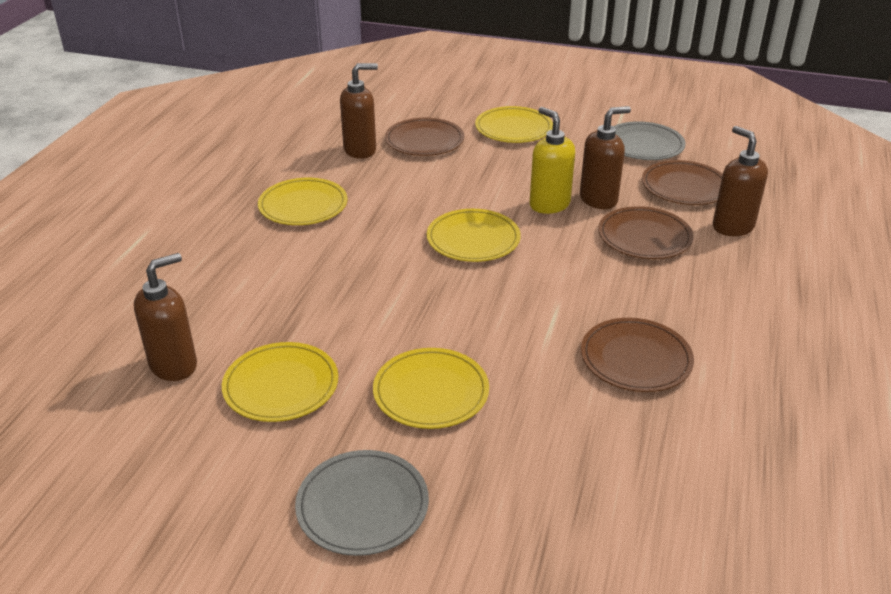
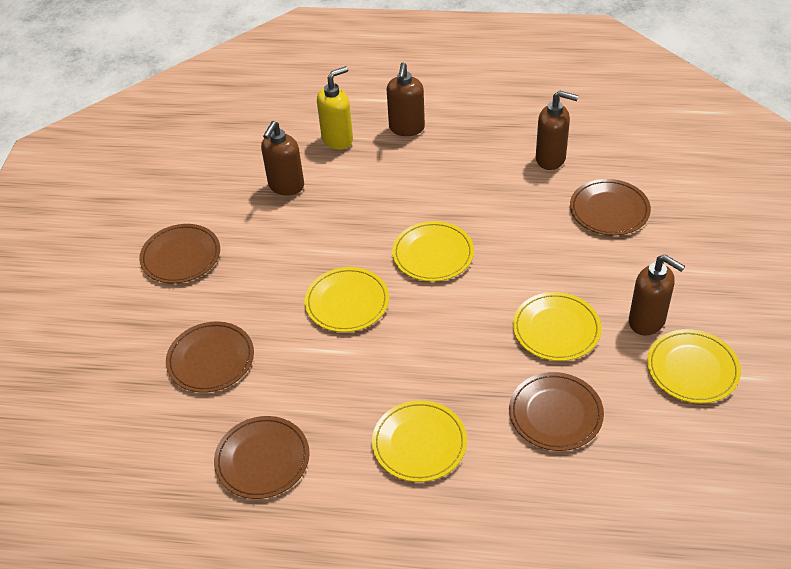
brown plate: 4 -> 5
grey plate: 2 -> 0

